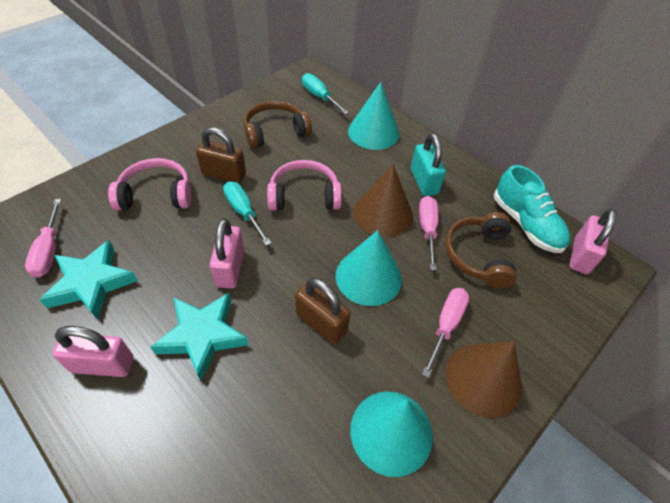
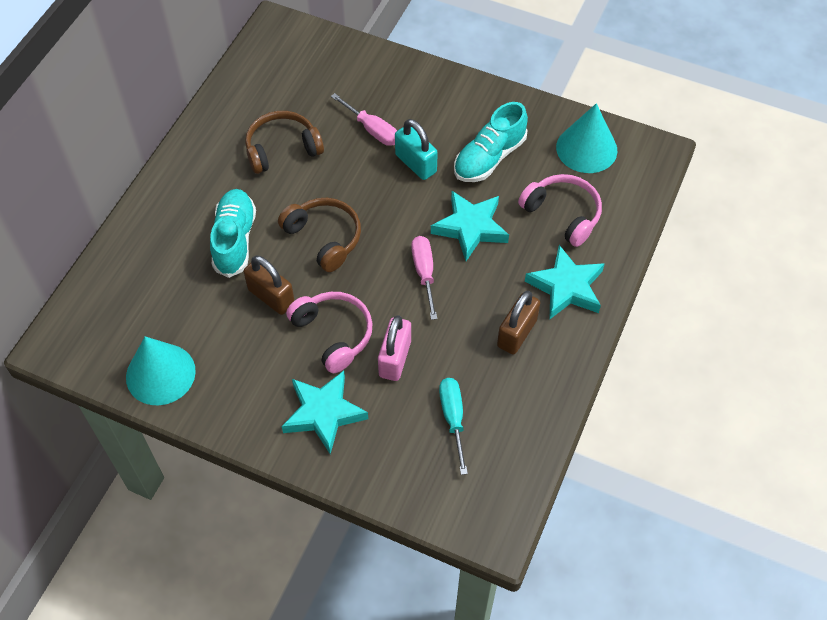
brown cone: 2 -> 0
pink padlock: 3 -> 1
pink screwdriver: 3 -> 2
turquoise cone: 3 -> 2
turquoise screwdriver: 2 -> 1
turquoise shoe: 1 -> 2
turquoise star: 2 -> 3

